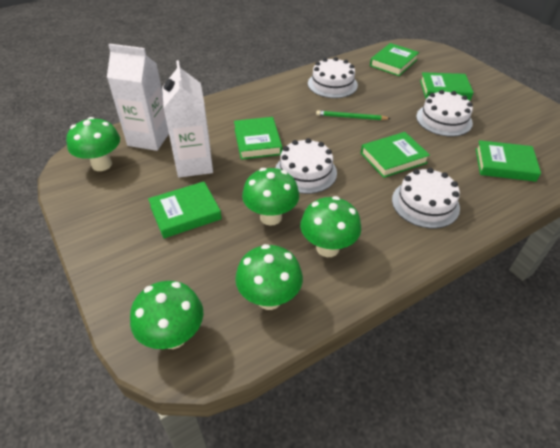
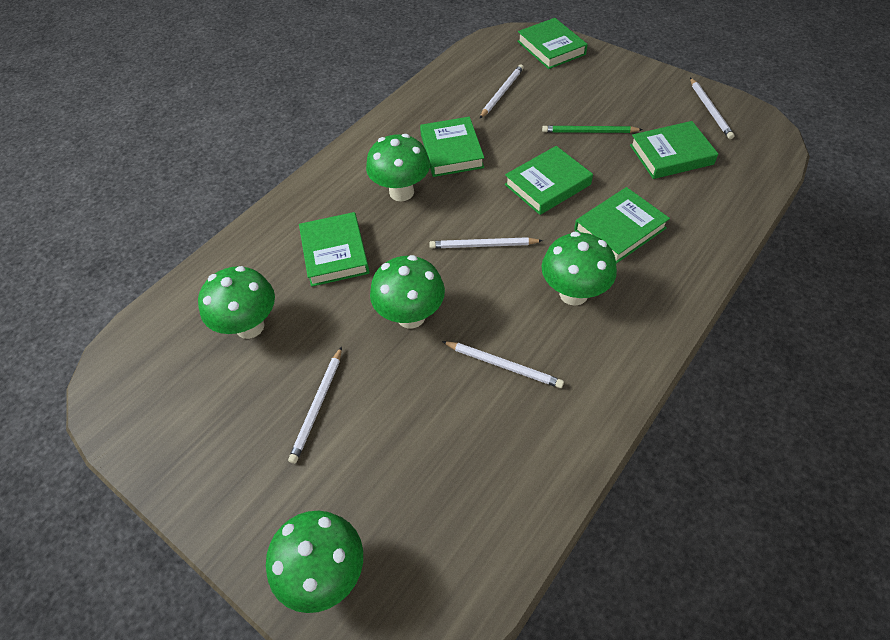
white cake: 4 -> 0
white carton: 2 -> 0
white pencil: 0 -> 5

